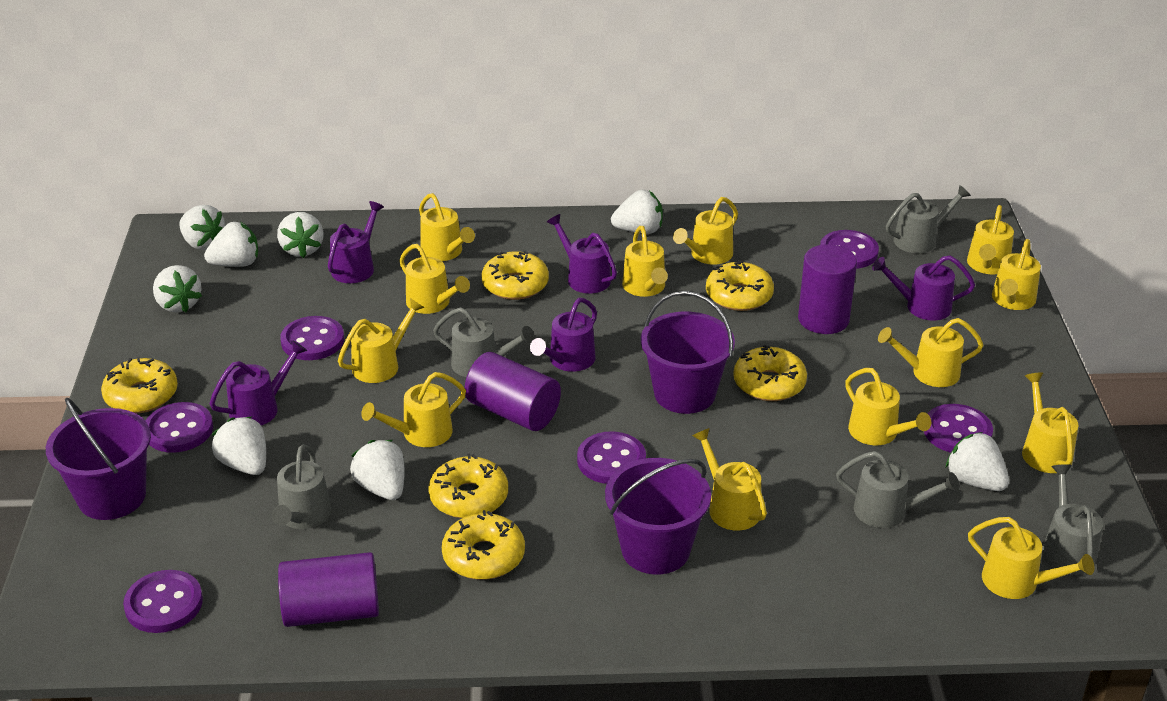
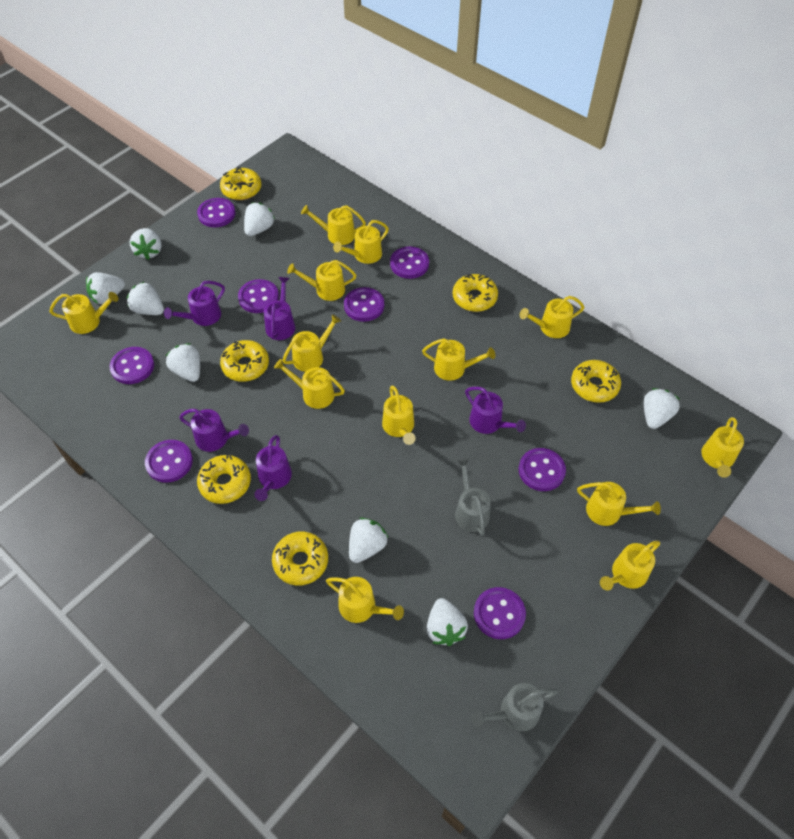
grey watering can: 5 -> 2
purple bucket: 3 -> 0
purple button: 6 -> 8
purple cylinder: 3 -> 0

